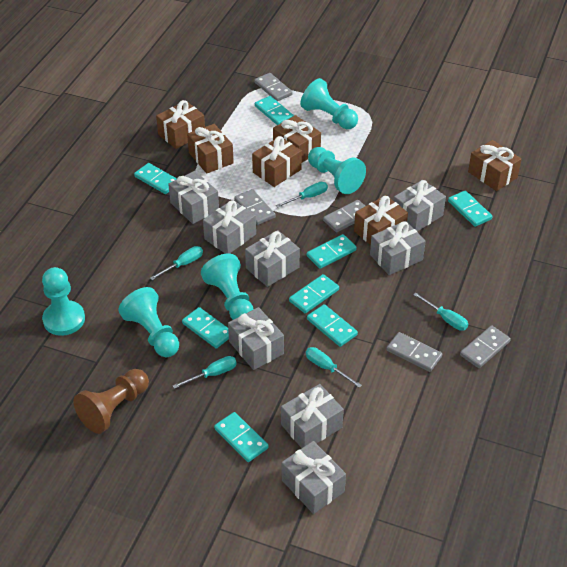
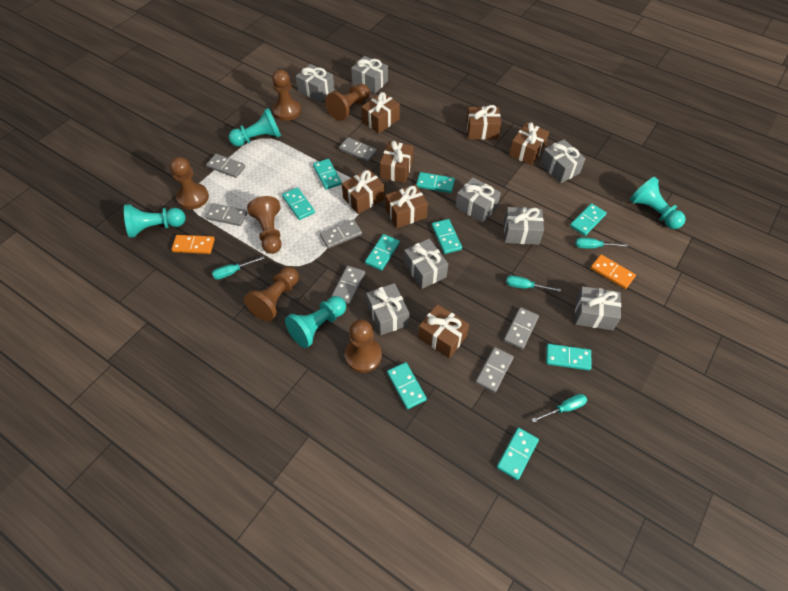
brown gift: 6 -> 7
brown pawn: 1 -> 6
grey domino: 5 -> 7
orange domino: 0 -> 2
turquoise domino: 8 -> 9
turquoise pawn: 5 -> 4
turquoise screwdriver: 5 -> 4

